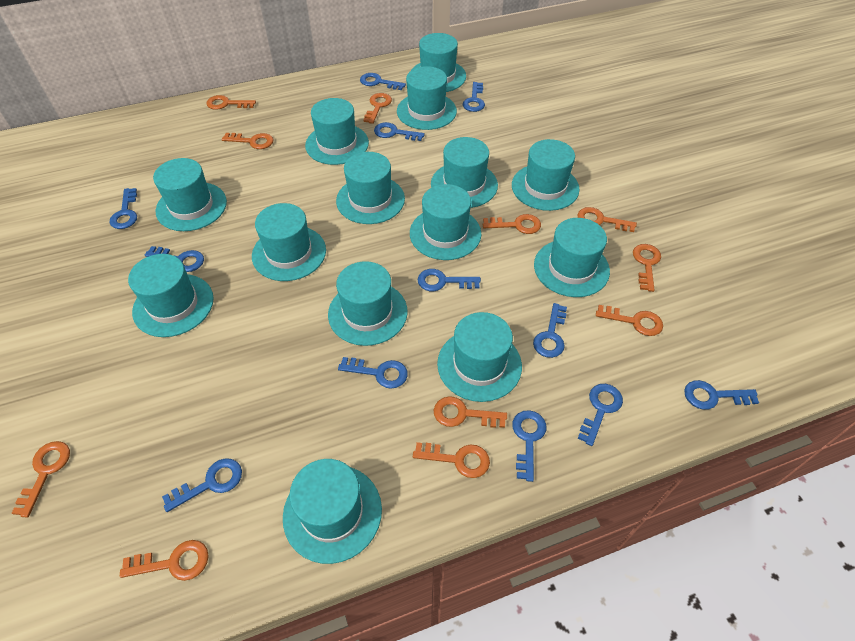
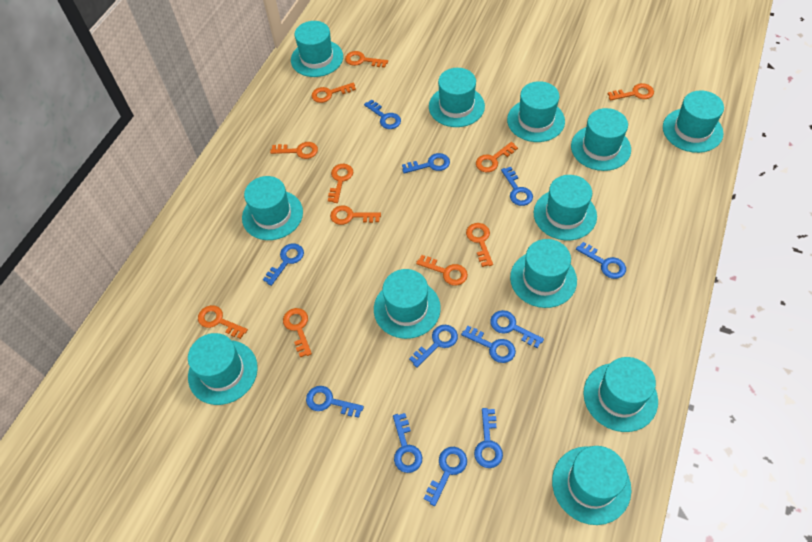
turquoise hat: 14 -> 12

